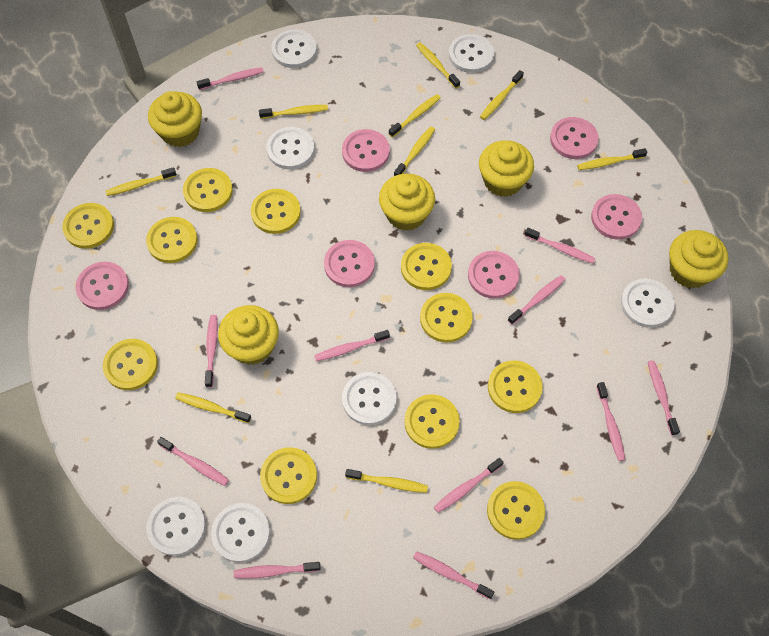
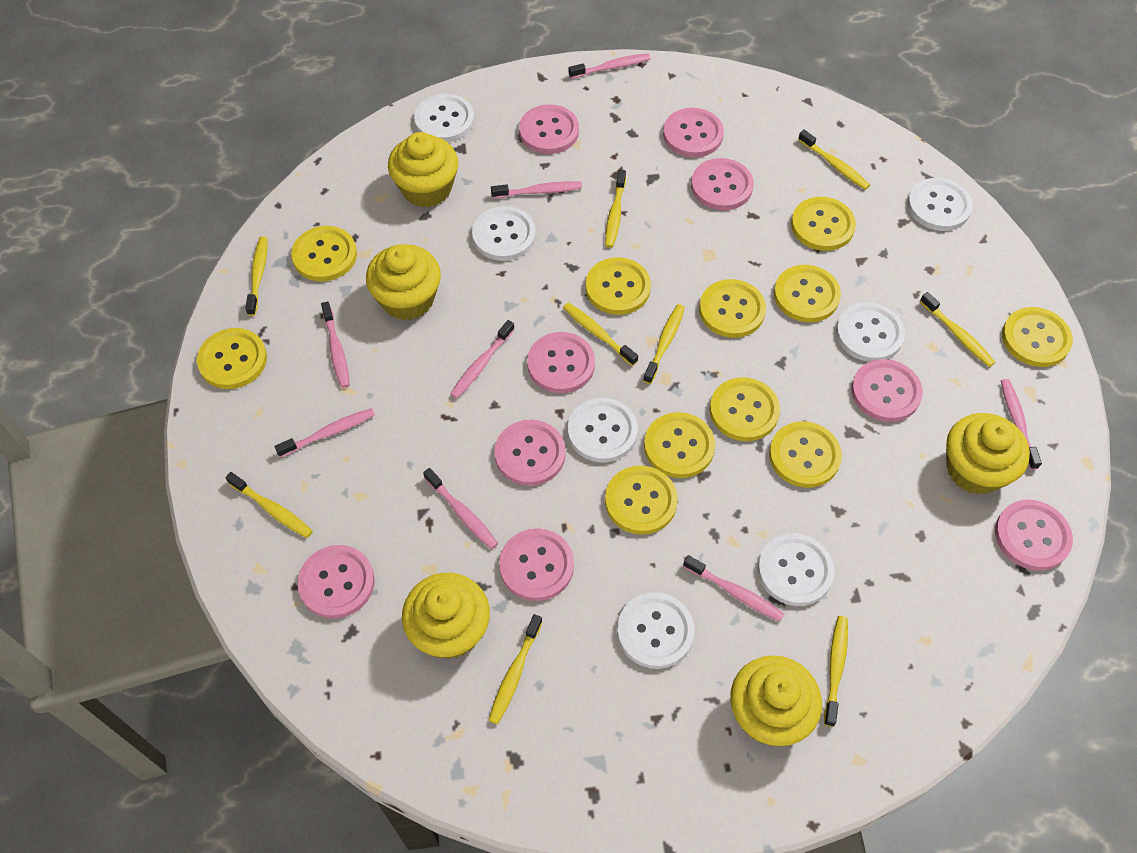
pink button: 6 -> 9
pink toothbrush: 11 -> 8

